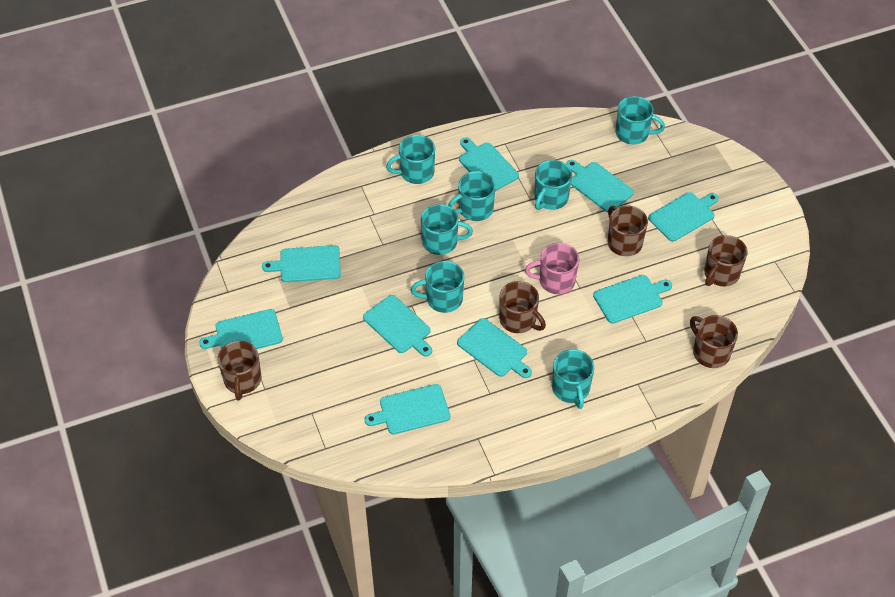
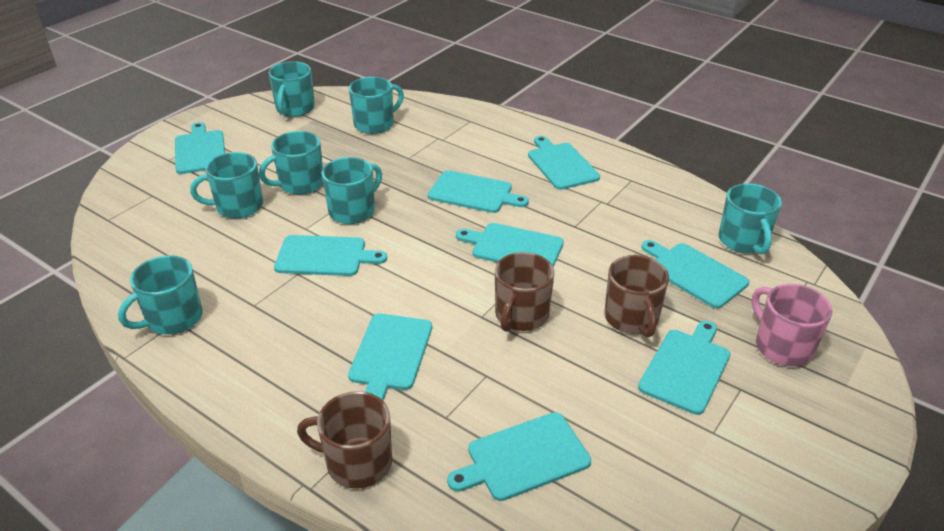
brown mug: 5 -> 3

